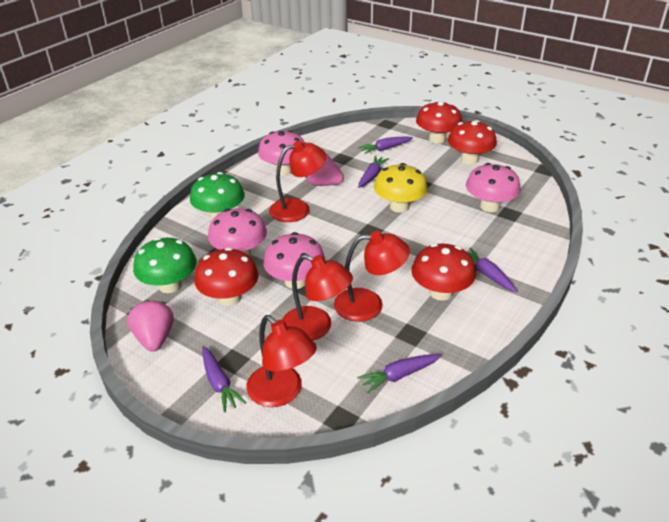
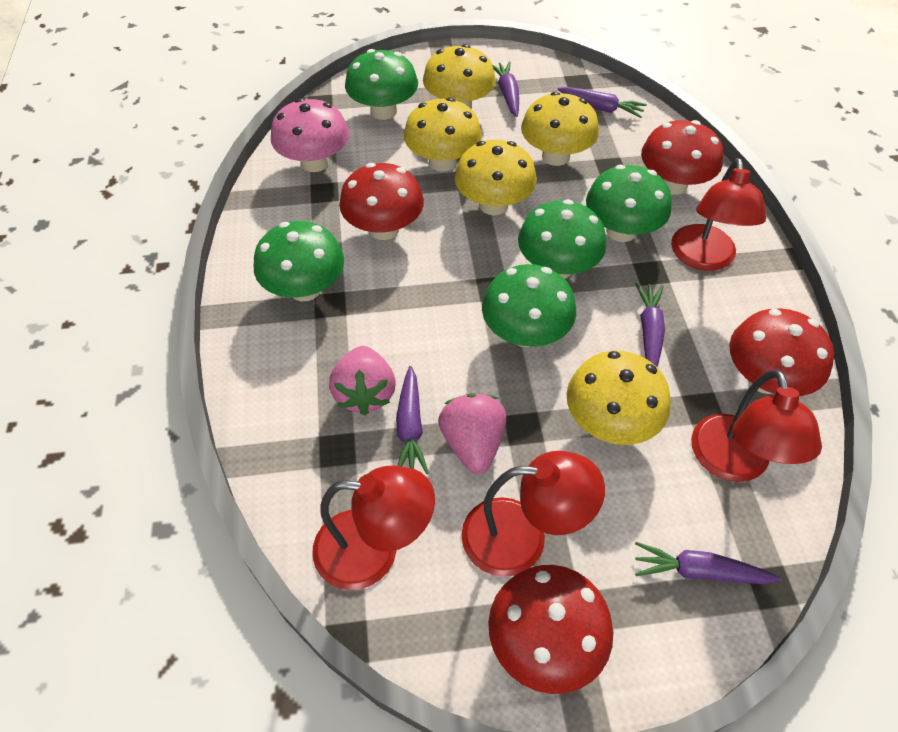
green mushroom: 2 -> 5
pink mushroom: 4 -> 1
yellow mushroom: 1 -> 5

